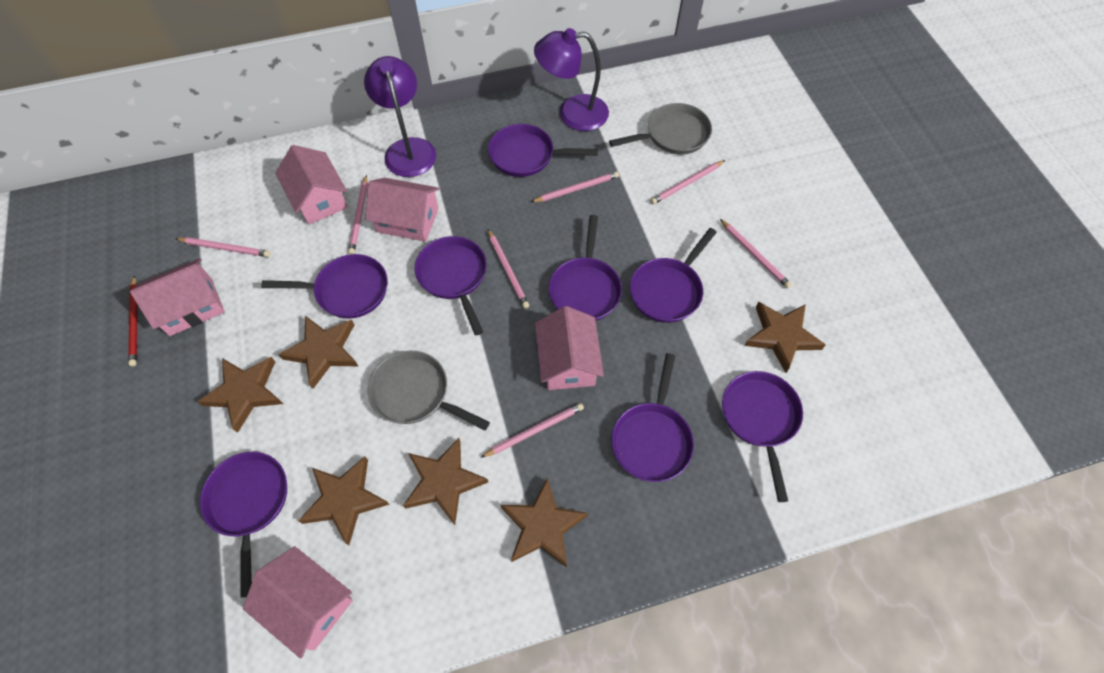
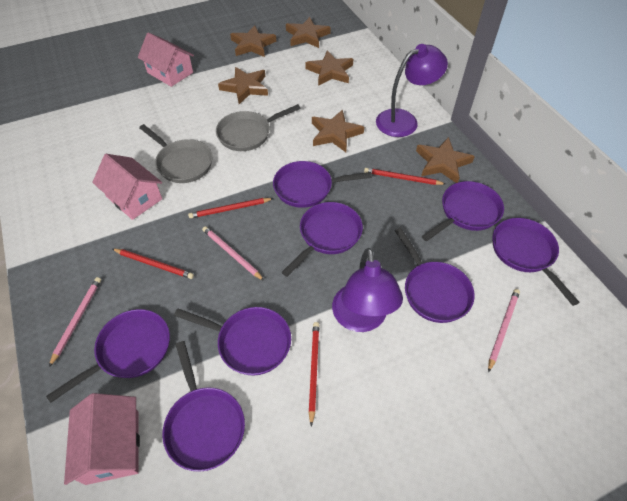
pink house: 5 -> 3
pink pencil: 7 -> 3
red pencil: 1 -> 4

